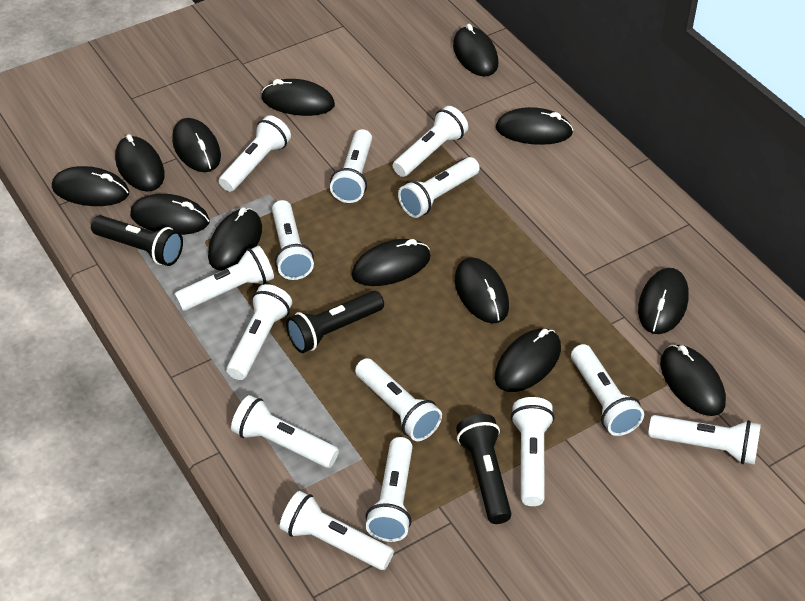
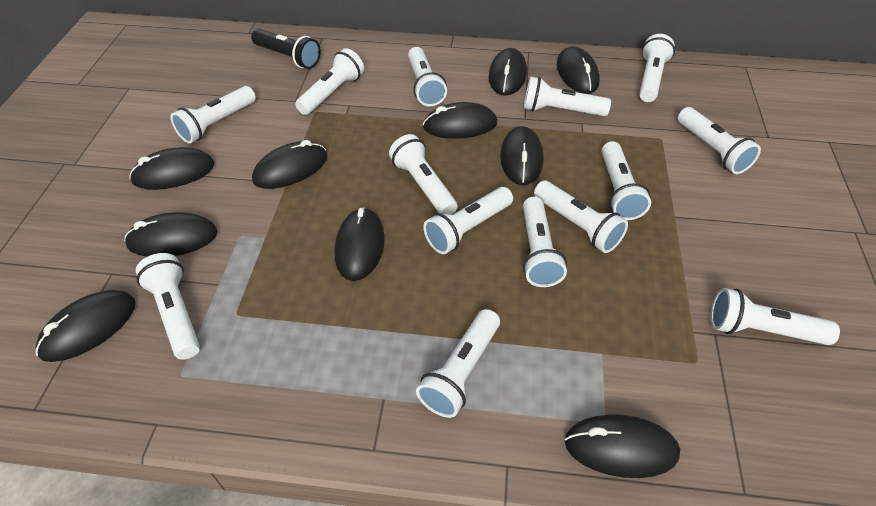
black flashlight: 3 -> 1
black mouse: 13 -> 10

